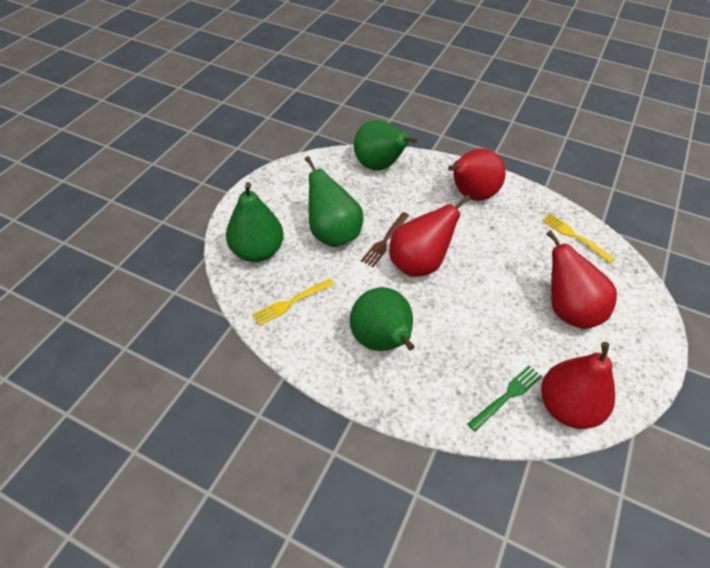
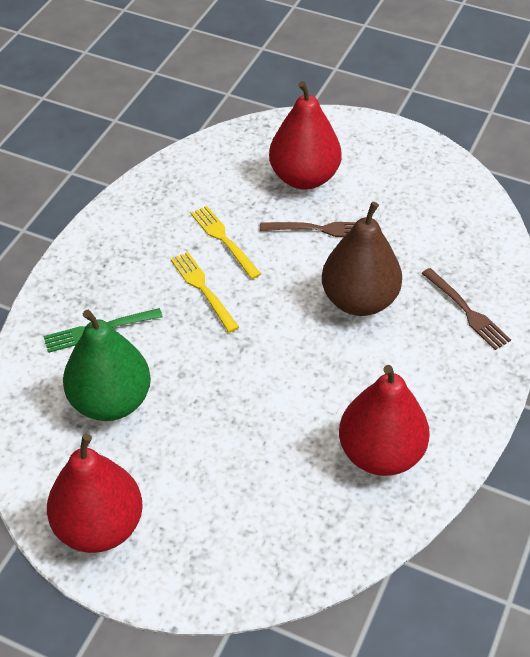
brown fork: 1 -> 2
brown pear: 0 -> 1
green pear: 4 -> 1
red pear: 4 -> 3

